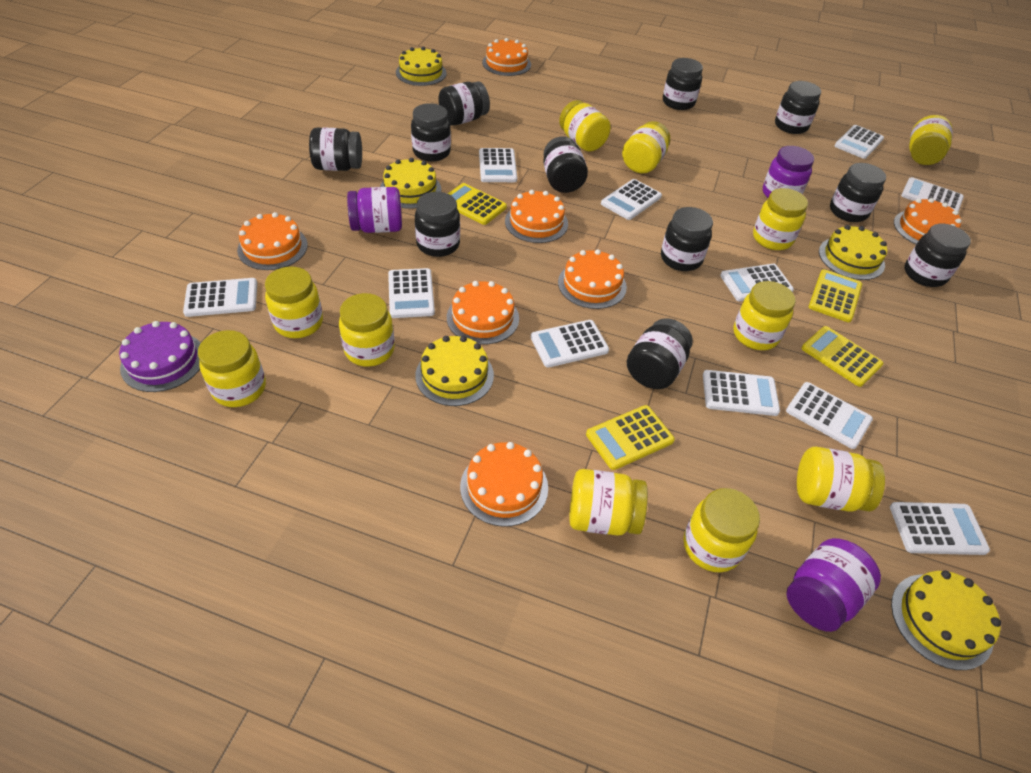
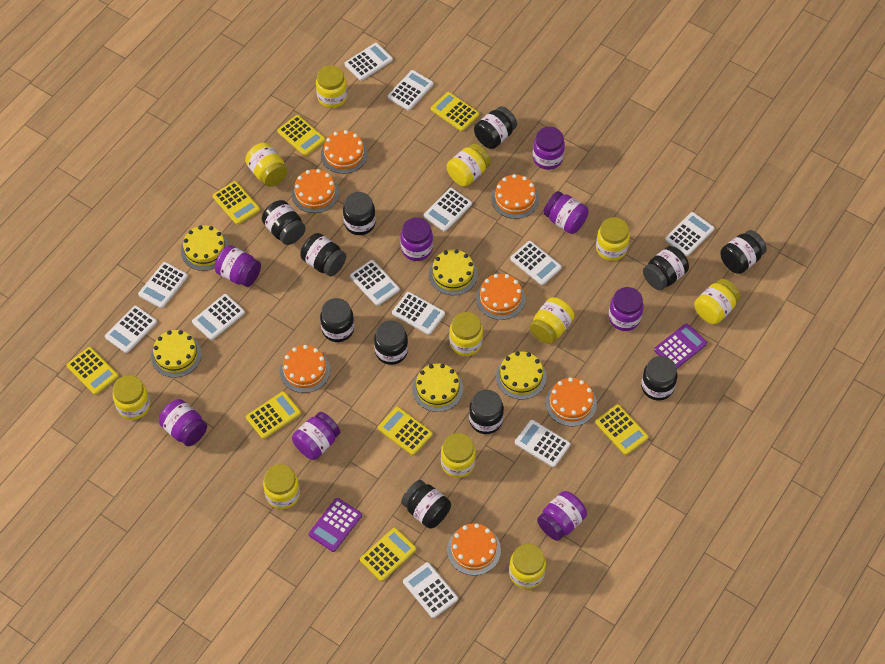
purple cake: 1 -> 0
purple calculator: 0 -> 2
purple jar: 3 -> 8
white calculator: 11 -> 12
yellow calculator: 4 -> 8

